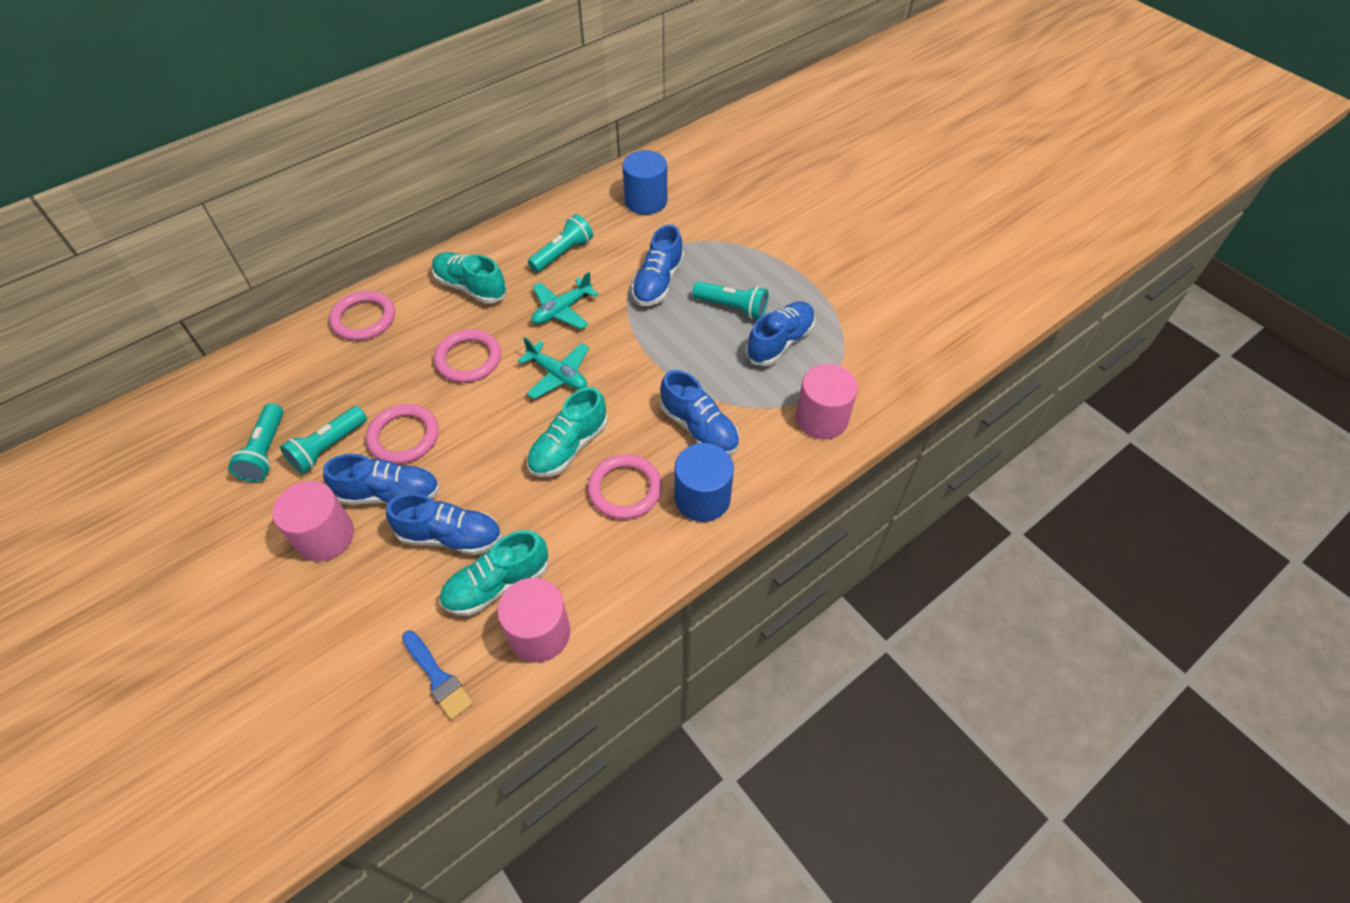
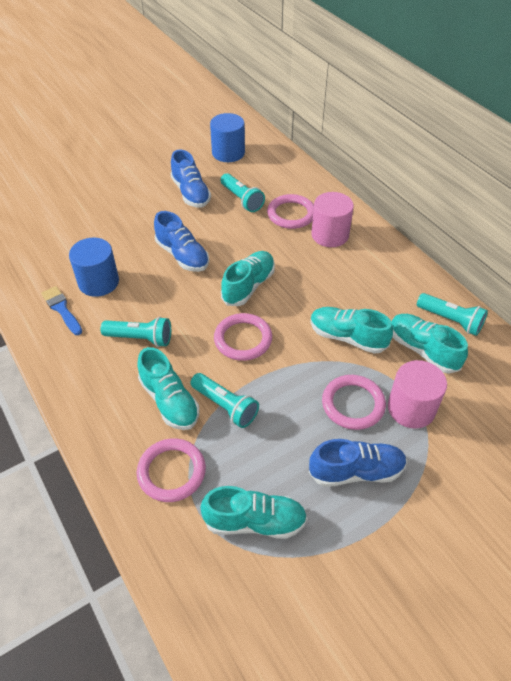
blue shoe: 5 -> 3
pink cylinder: 3 -> 2
turquoise plane: 2 -> 0
turquoise shoe: 3 -> 5

